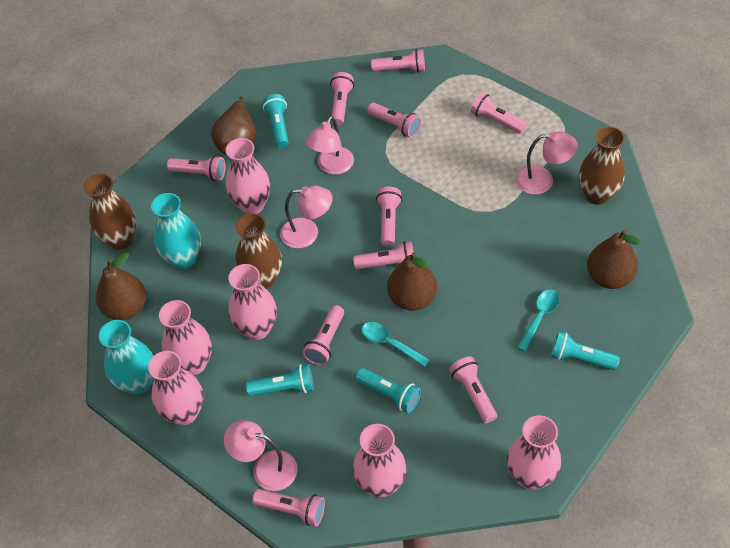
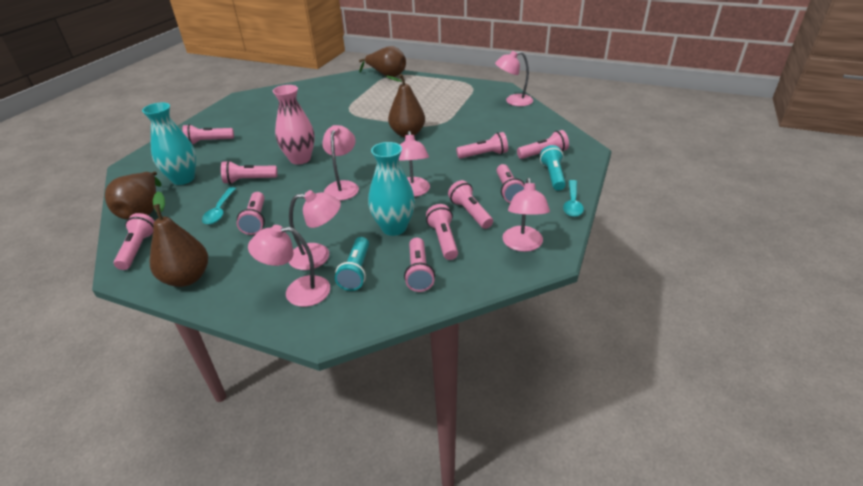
brown vase: 3 -> 0
pink lamp: 4 -> 6
pink vase: 6 -> 1
turquoise flashlight: 4 -> 2

